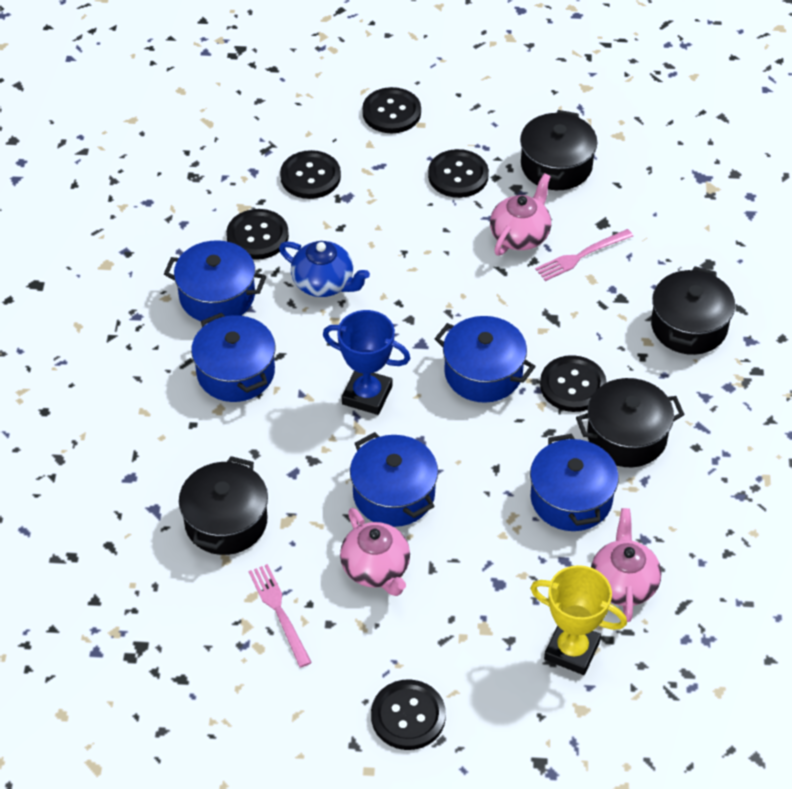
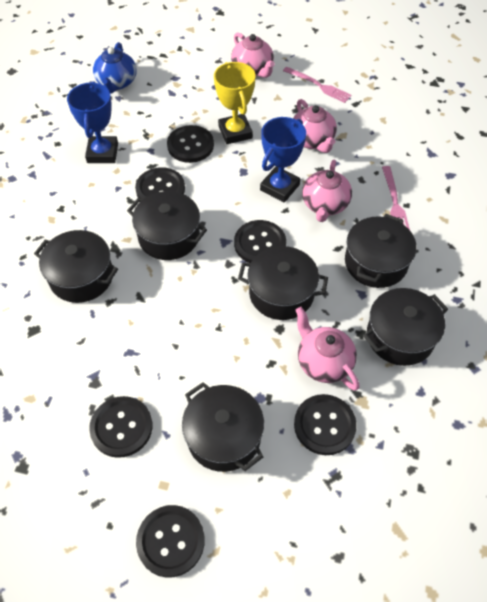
black pot: 4 -> 6
blue pot: 5 -> 0
blue trophy: 1 -> 2
pink teapot: 3 -> 4

